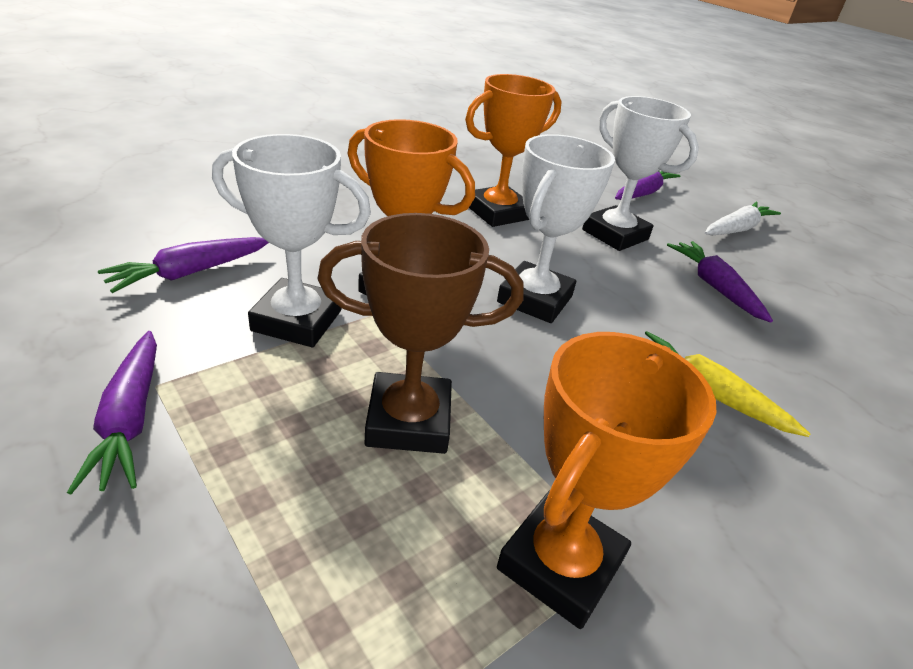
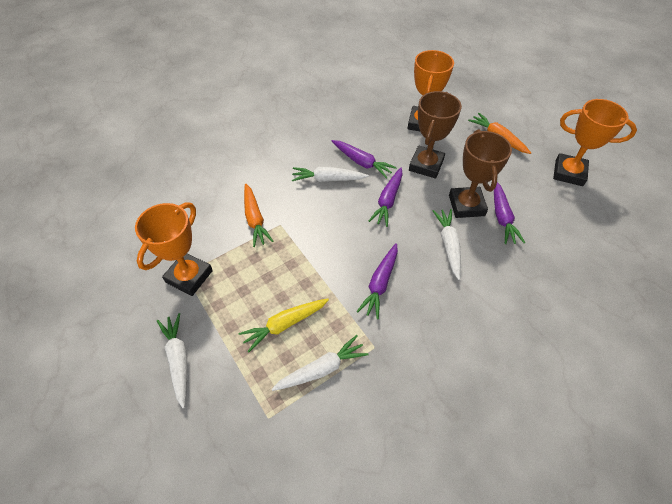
brown trophy: 1 -> 2
orange carrot: 0 -> 2
white carrot: 1 -> 4
white trophy: 3 -> 0

